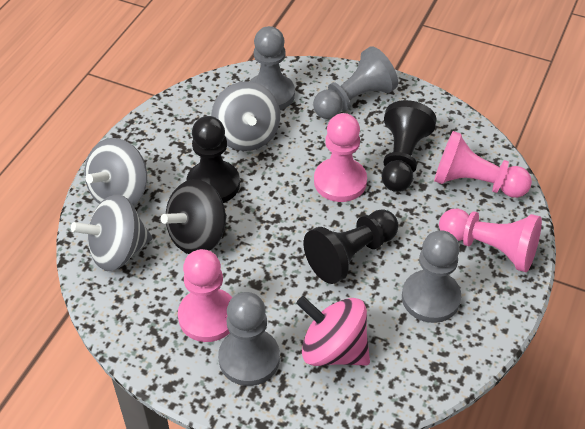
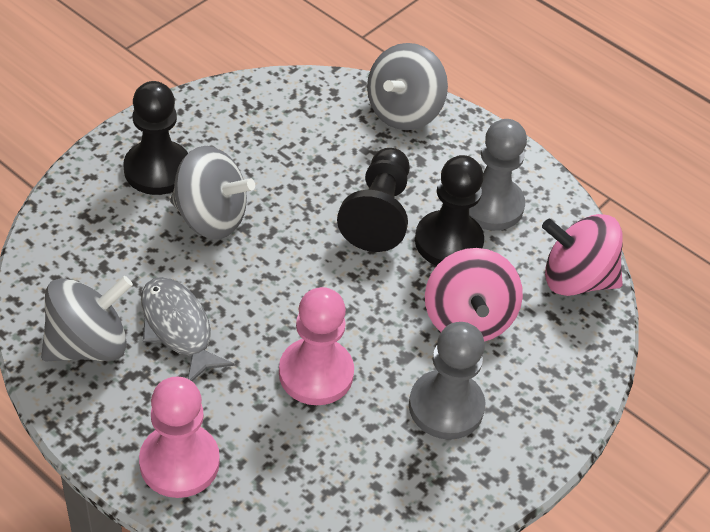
black spinning top: 1 -> 0
grey fish: 0 -> 1
grey pawn: 4 -> 2
pink pawn: 4 -> 2
pink spinning top: 1 -> 2

